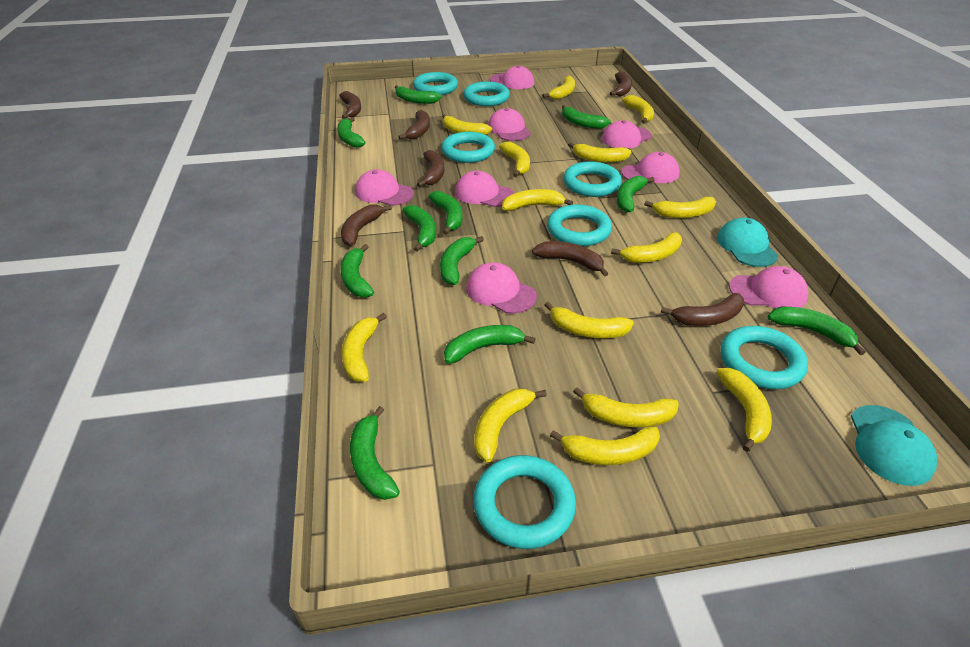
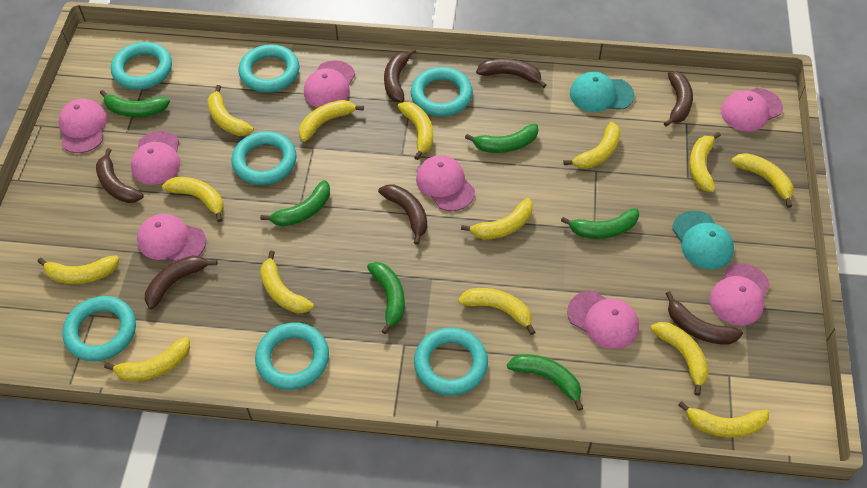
green banana: 11 -> 6

